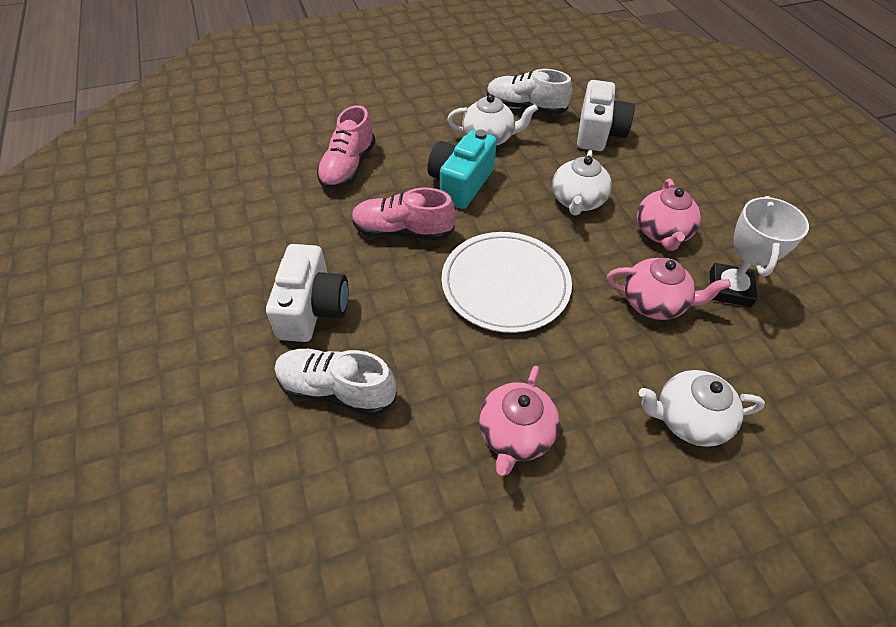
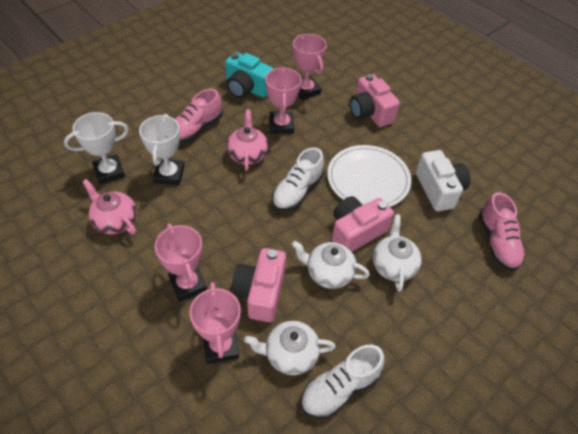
pink camera: 0 -> 3
pink teapot: 3 -> 2
pink trophy: 0 -> 4
white camera: 2 -> 1
white trophy: 1 -> 2

